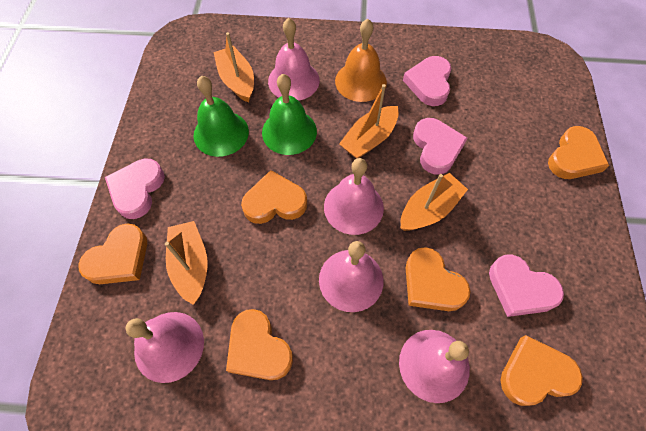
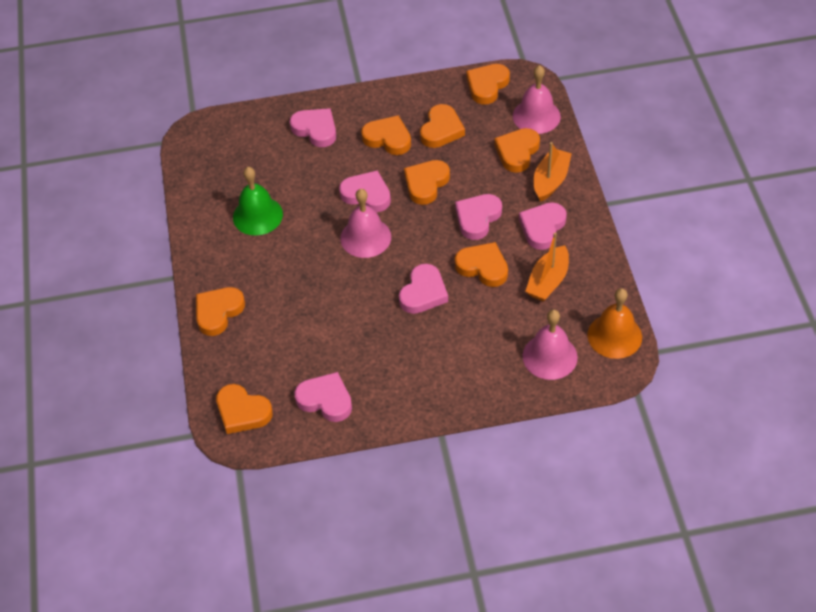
green bell: 2 -> 1
orange boat: 4 -> 2
orange heart: 6 -> 8
pink bell: 5 -> 3
pink heart: 4 -> 6

